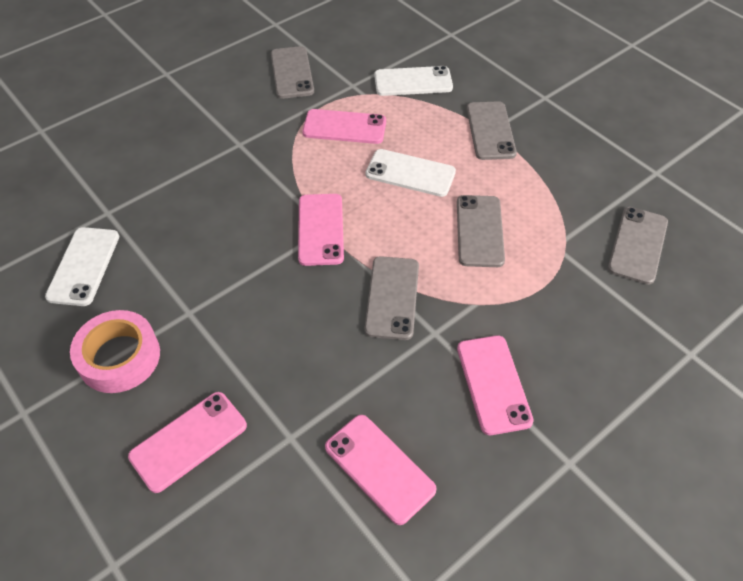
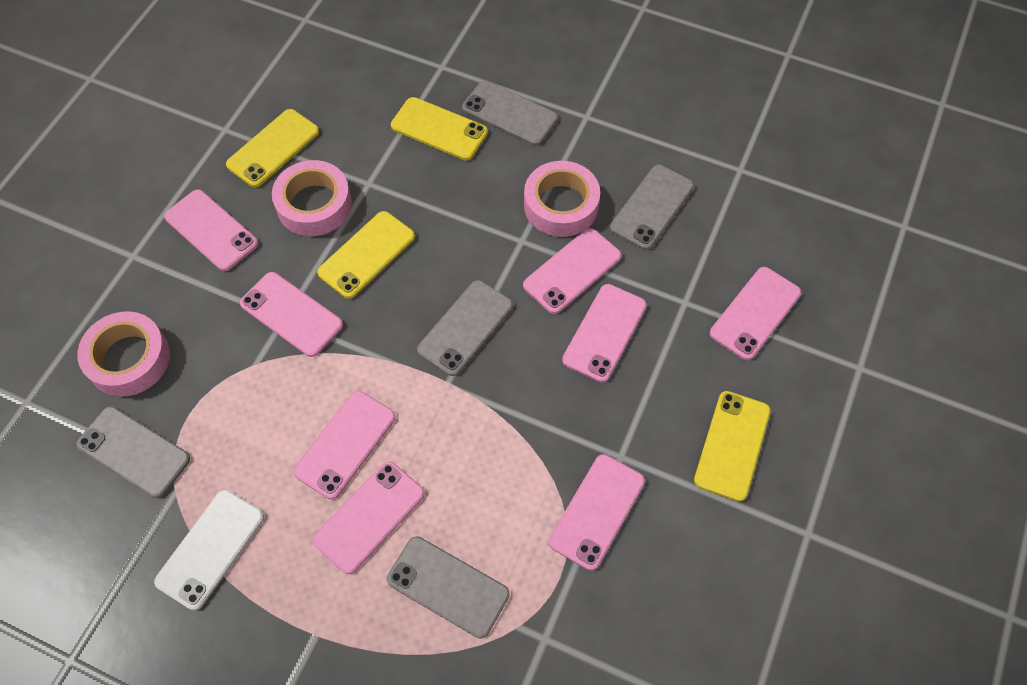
pink phone: 5 -> 8
pink tape: 1 -> 3
white phone: 3 -> 1
yellow phone: 0 -> 4

